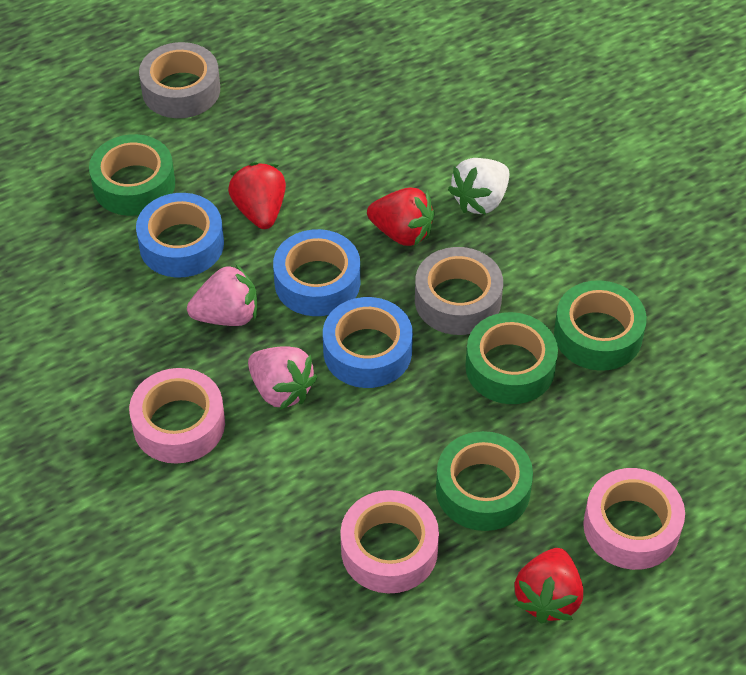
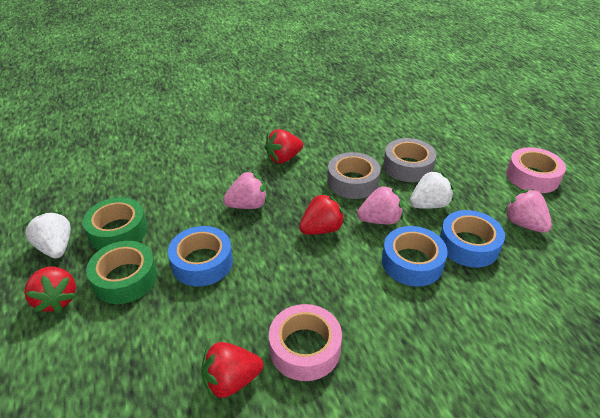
green tape: 4 -> 2
pink strawberry: 2 -> 3
pink tape: 3 -> 2
red strawberry: 3 -> 4
white strawberry: 1 -> 2

